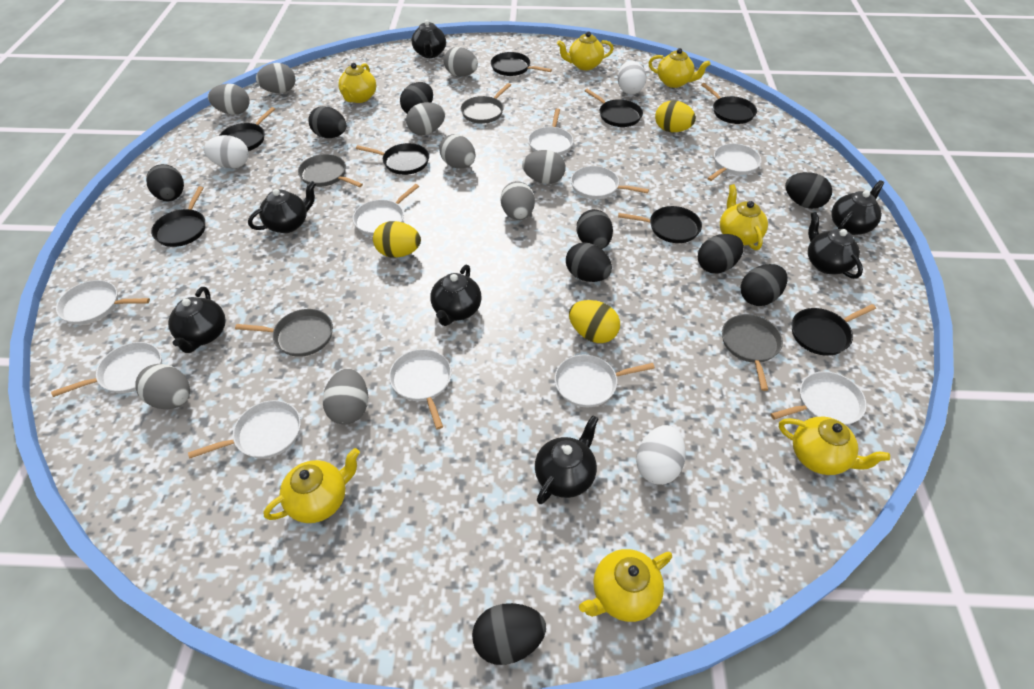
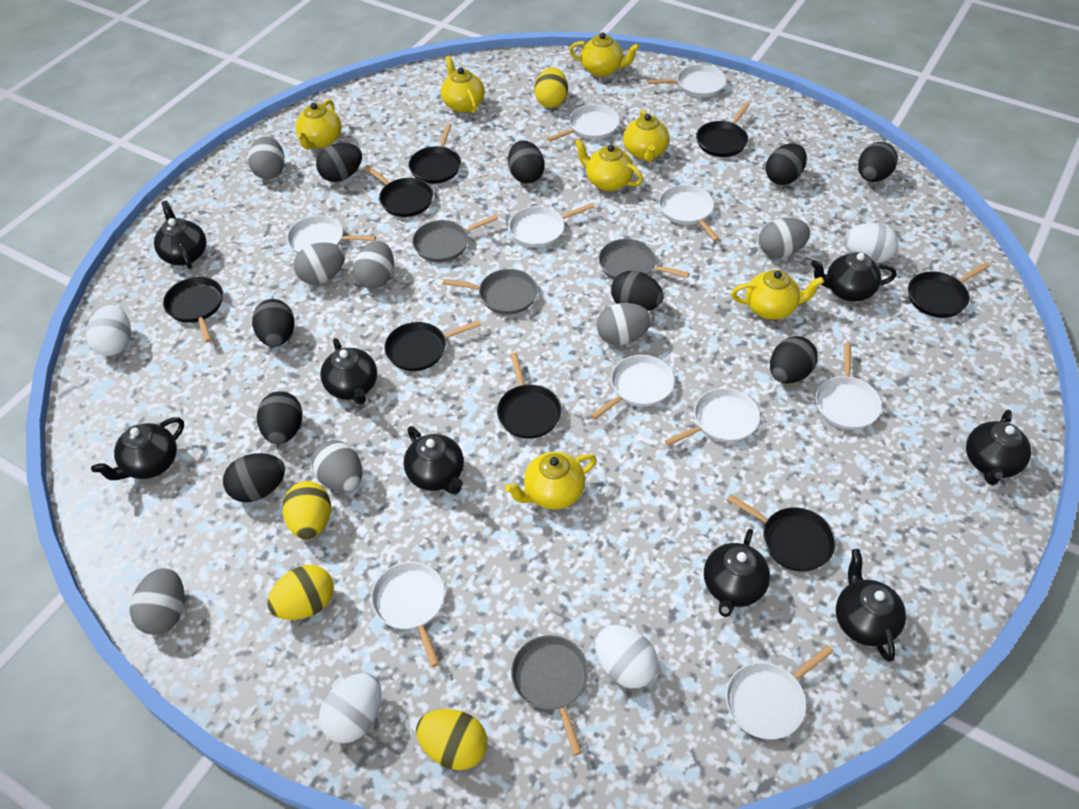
black teapot: 7 -> 8
grey egg: 9 -> 7
white egg: 3 -> 4
yellow egg: 3 -> 4

